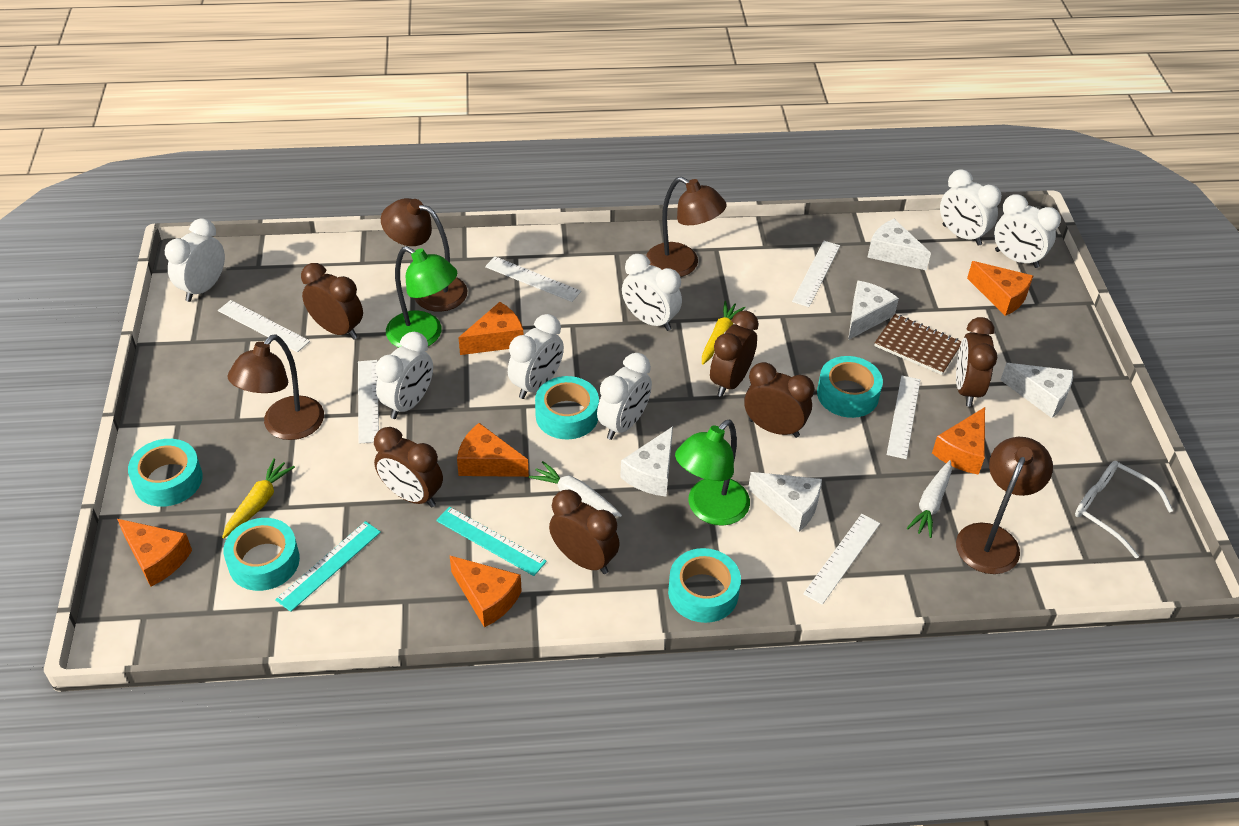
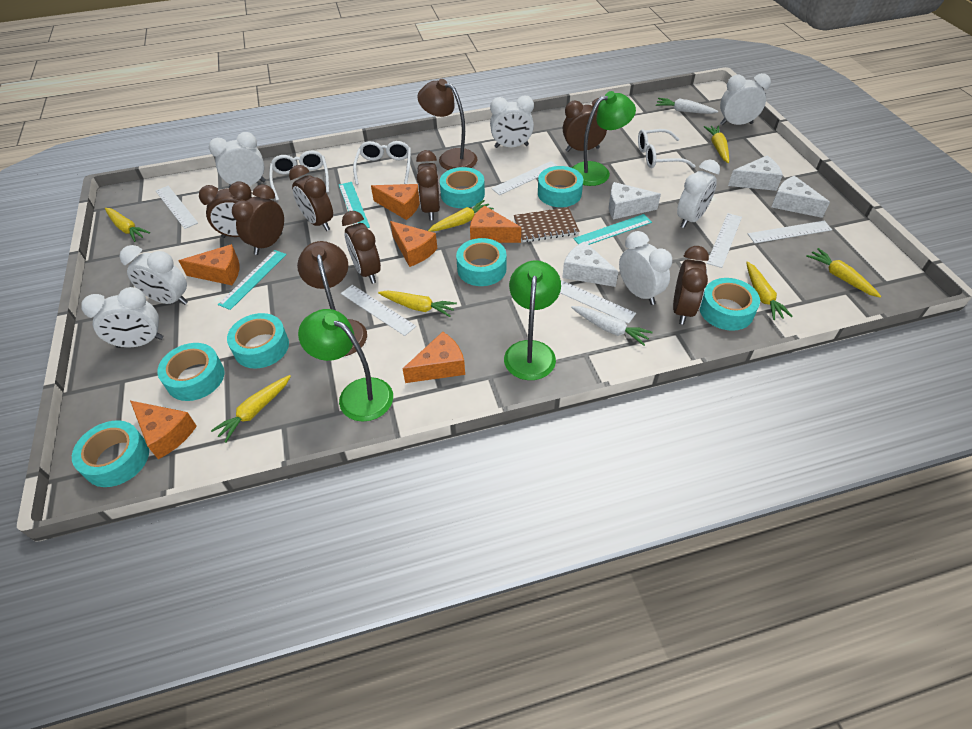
brown clock: 6 -> 7
brown lamp: 4 -> 2
green lamp: 2 -> 3
turquoise ruler: 2 -> 3
turquoise tape: 5 -> 7
white cheese: 5 -> 4
white glasses: 1 -> 3
yellow carrot: 2 -> 7

